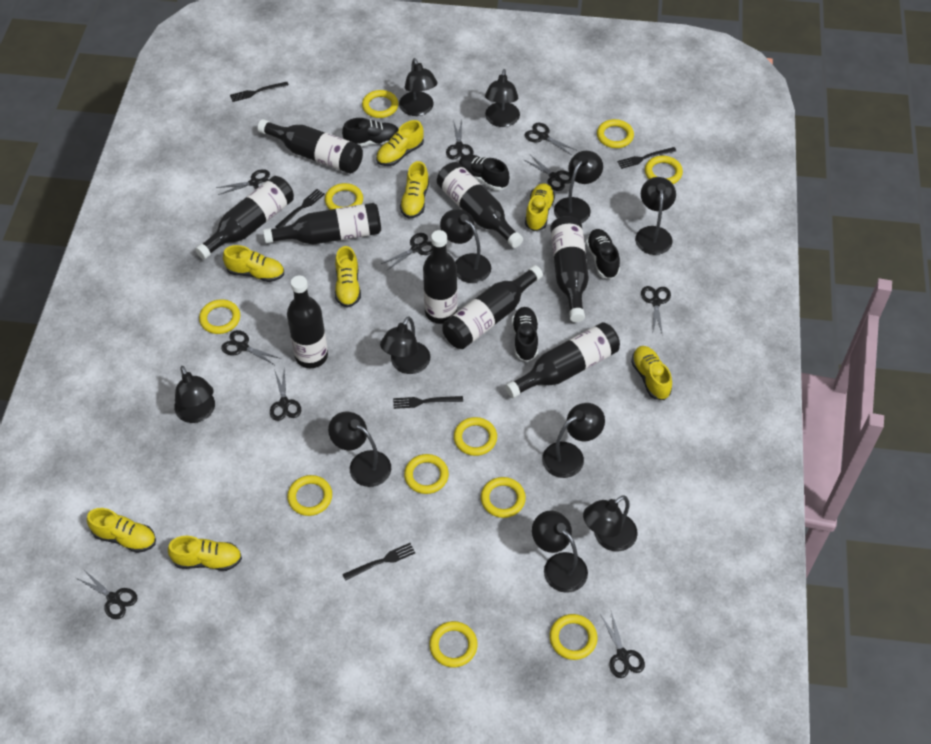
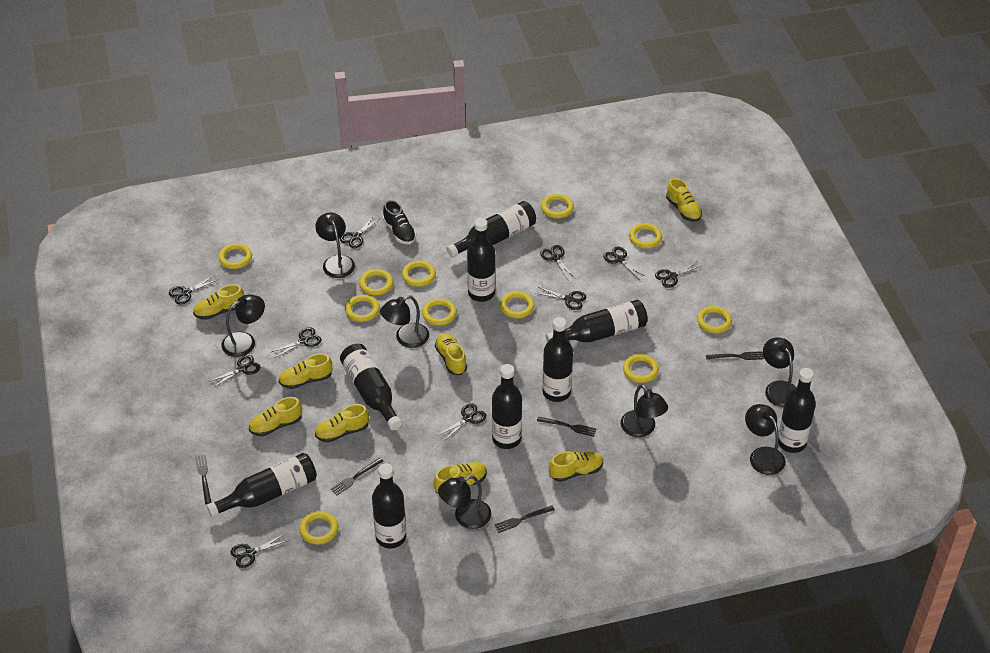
black lamp: 11 -> 7
black shoe: 4 -> 1

